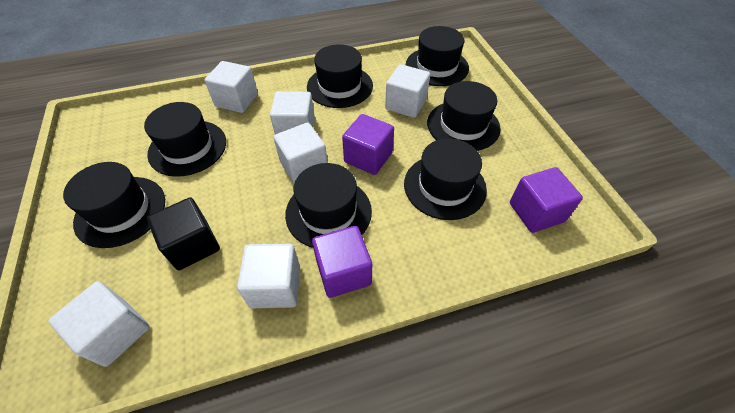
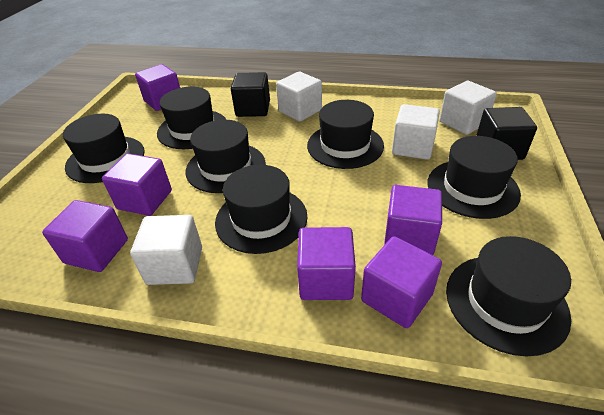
black cube: 1 -> 2
purple cube: 3 -> 6
white cube: 6 -> 4

